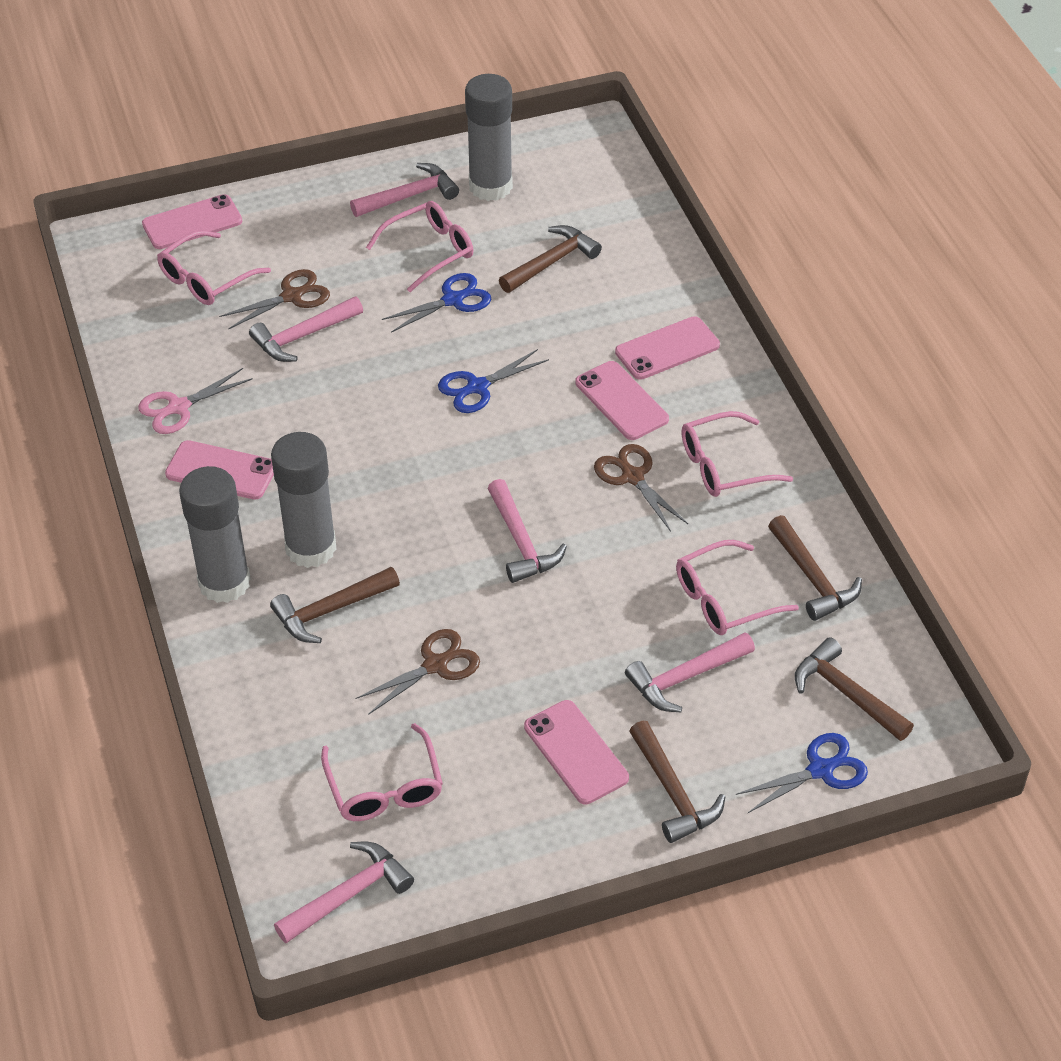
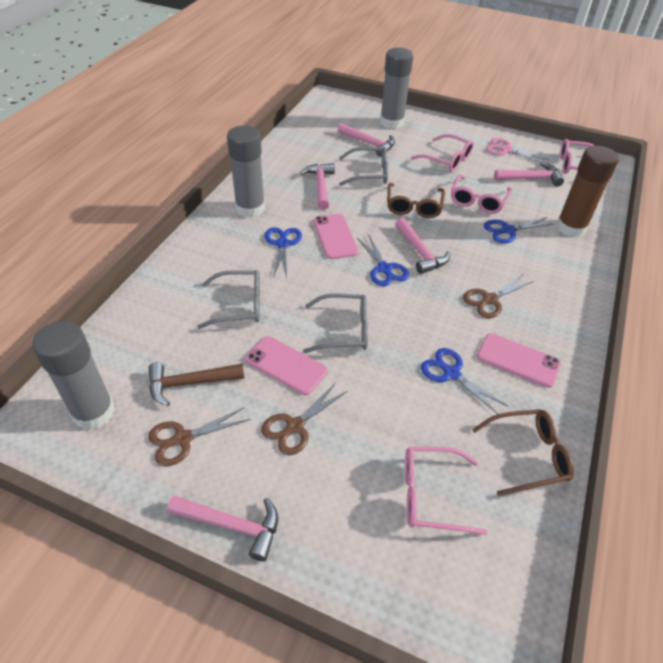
blue scissors: 3 -> 4
brown glasses: 0 -> 2
brown glue stick: 0 -> 1
brown hammer: 5 -> 1
grey glasses: 0 -> 3
pink glasses: 5 -> 4
pink phone: 5 -> 3

